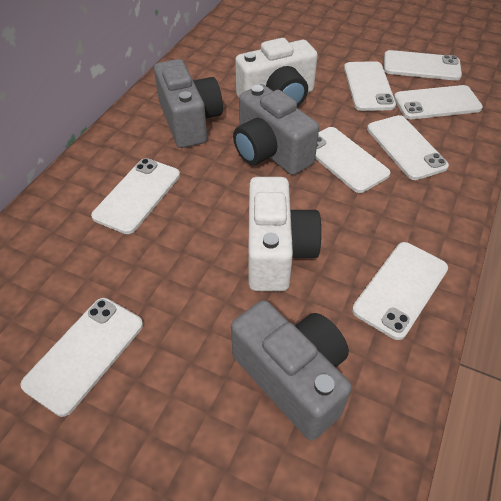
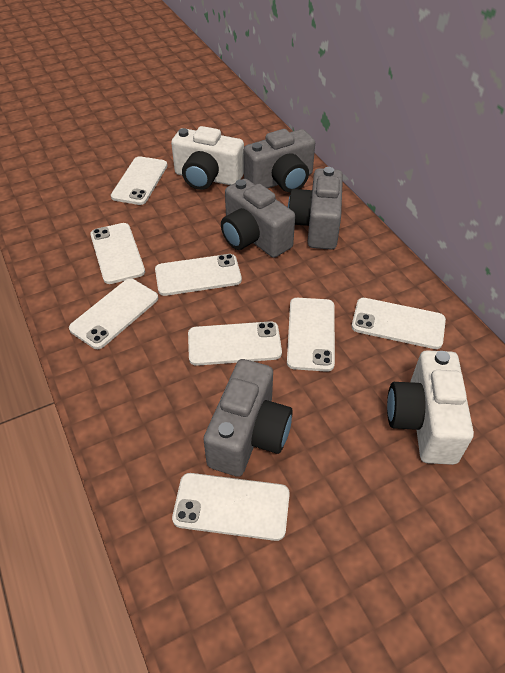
grey camera: 3 -> 4

